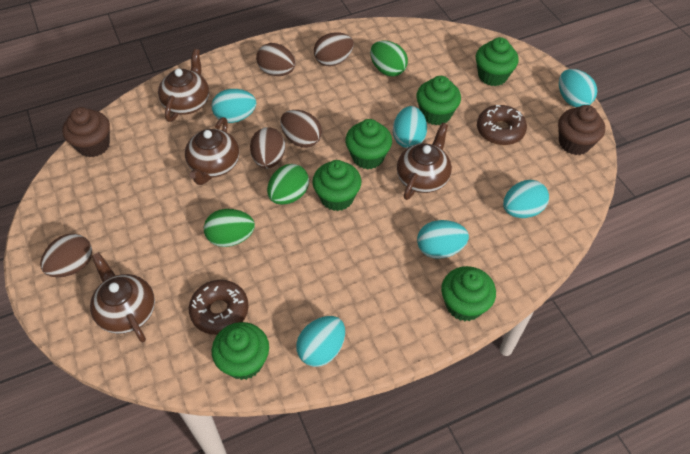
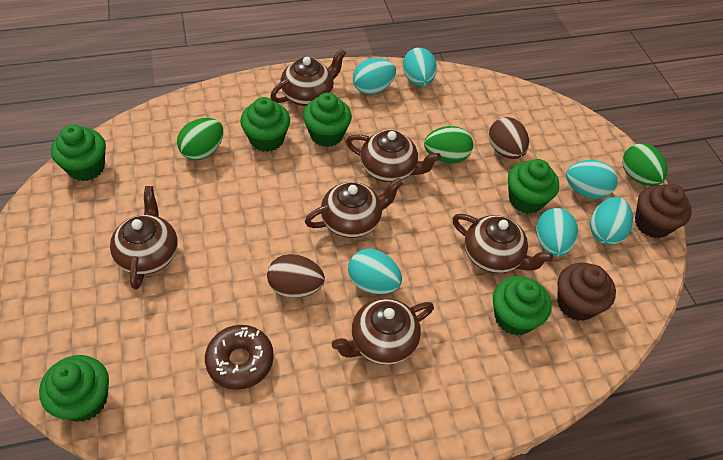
brown donut: 2 -> 1
brown egg: 5 -> 2
brown teapot: 4 -> 6

